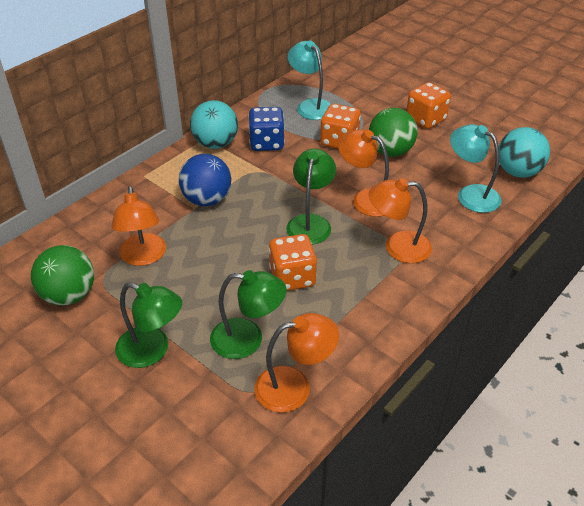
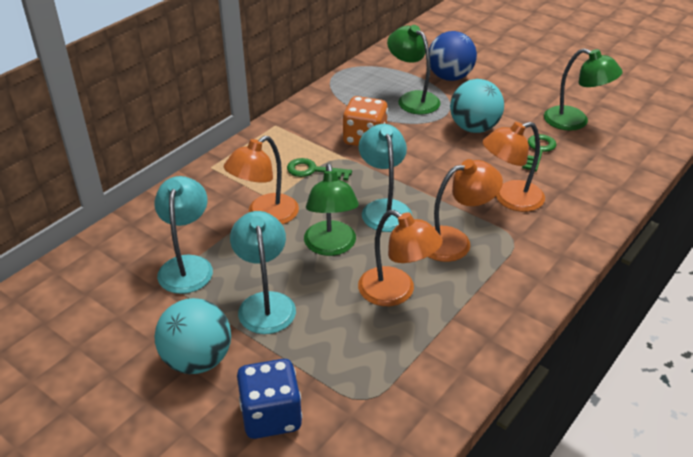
green ball: 2 -> 0
green key: 0 -> 2
orange dice: 3 -> 1
turquoise lamp: 2 -> 3

